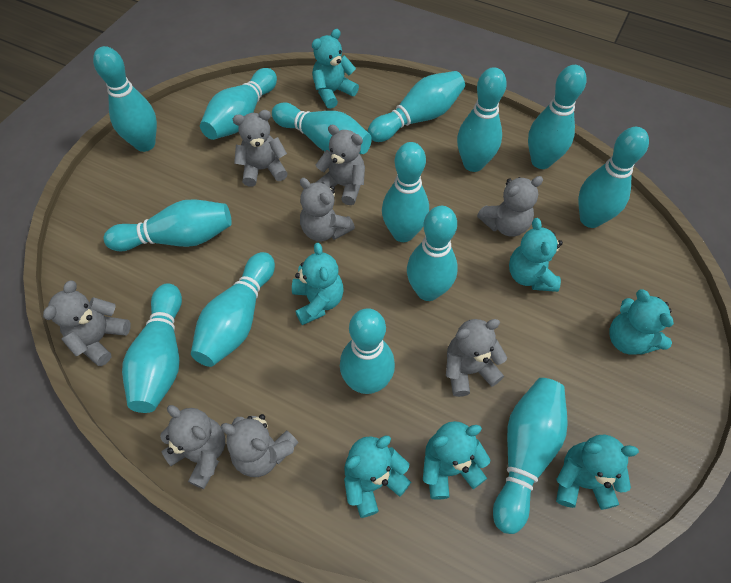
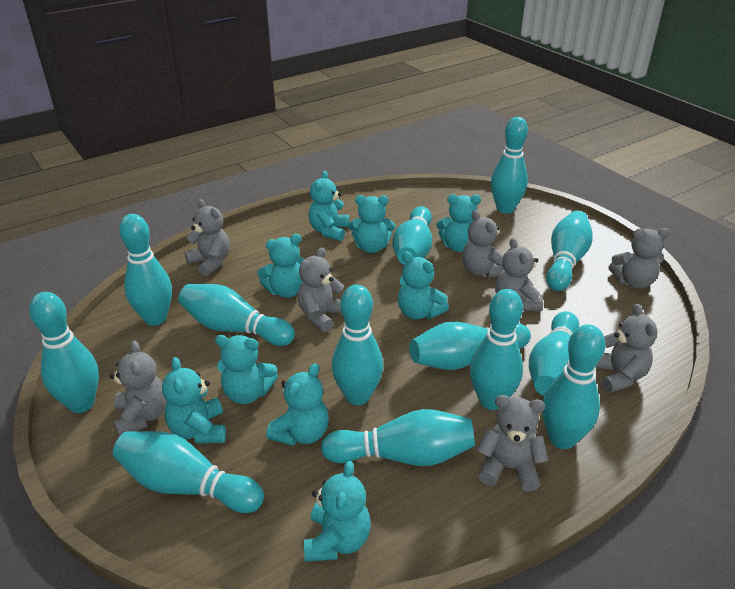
turquoise bowling pin: 14 -> 13
turquoise teddy bear: 7 -> 9

